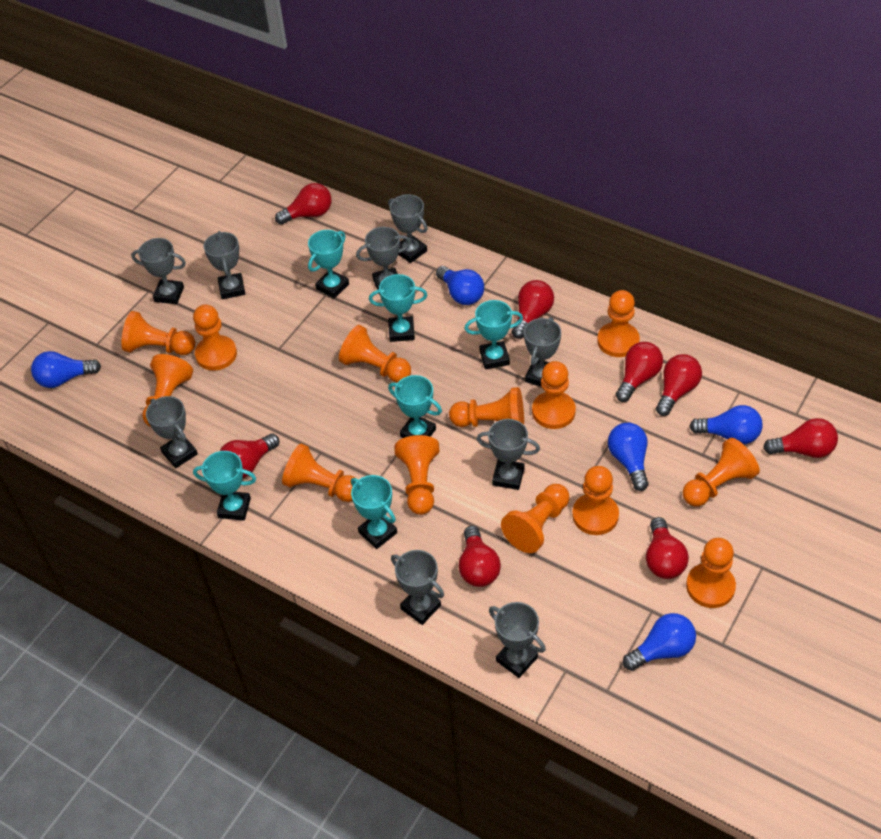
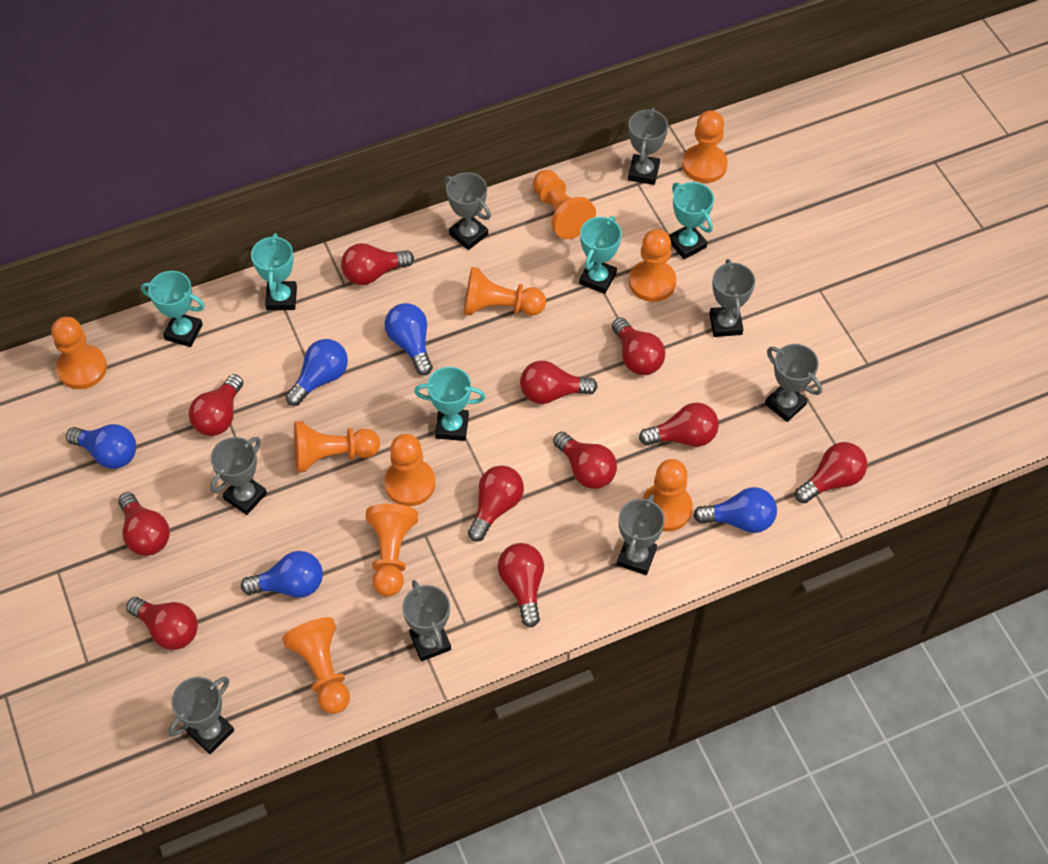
grey trophy: 9 -> 8
orange pawn: 13 -> 10
red light bulb: 8 -> 11
turquoise trophy: 6 -> 5

